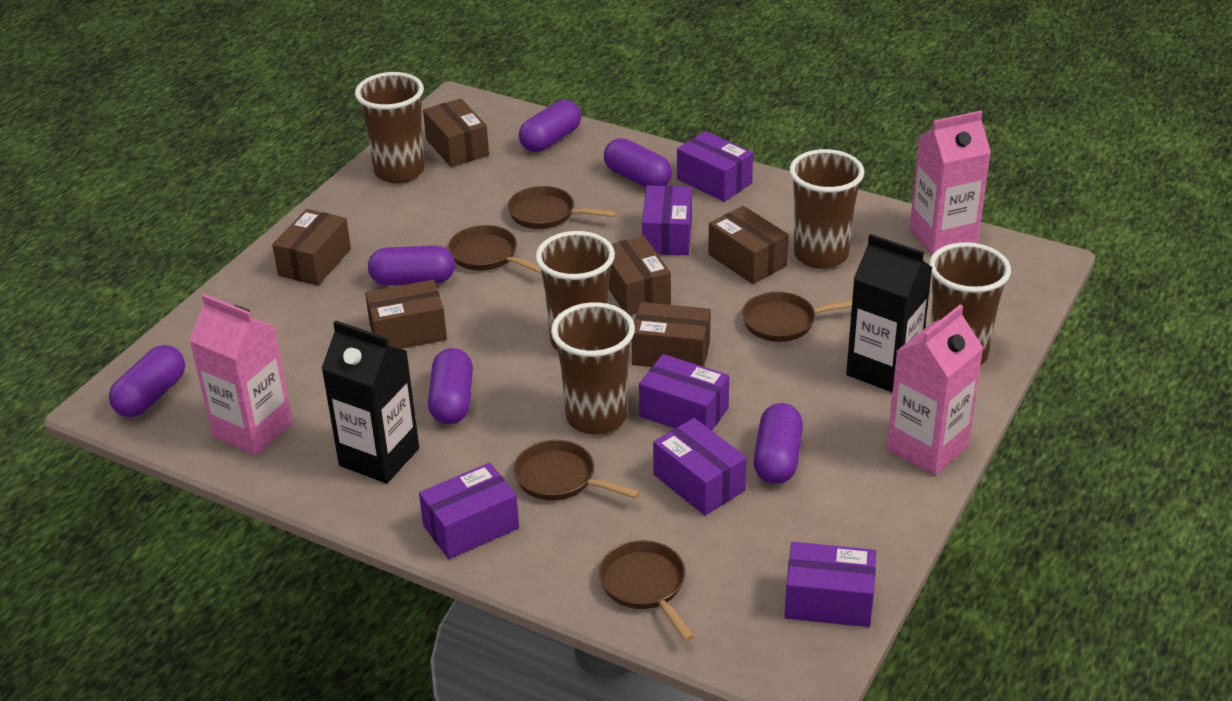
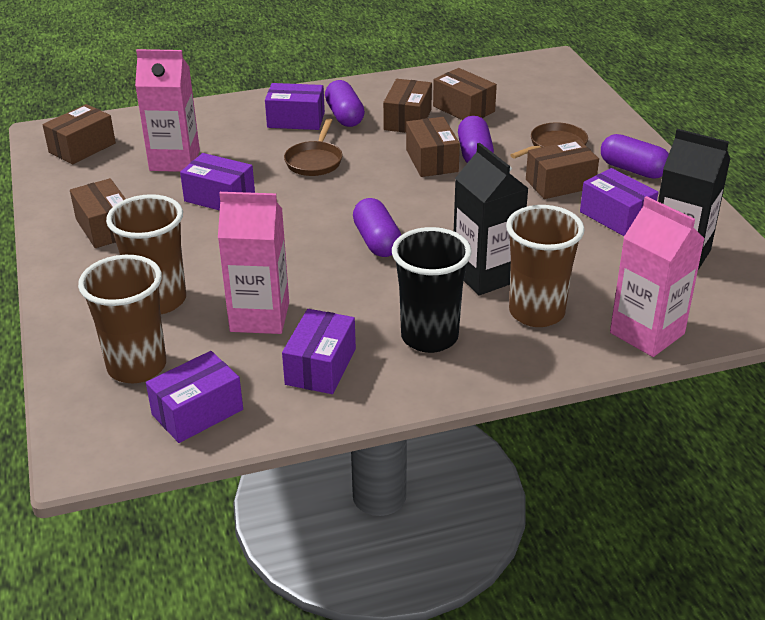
black cup: 0 -> 1
brown cup: 5 -> 3
brown pan: 5 -> 2
purple box: 6 -> 5
purple capsule: 6 -> 4

